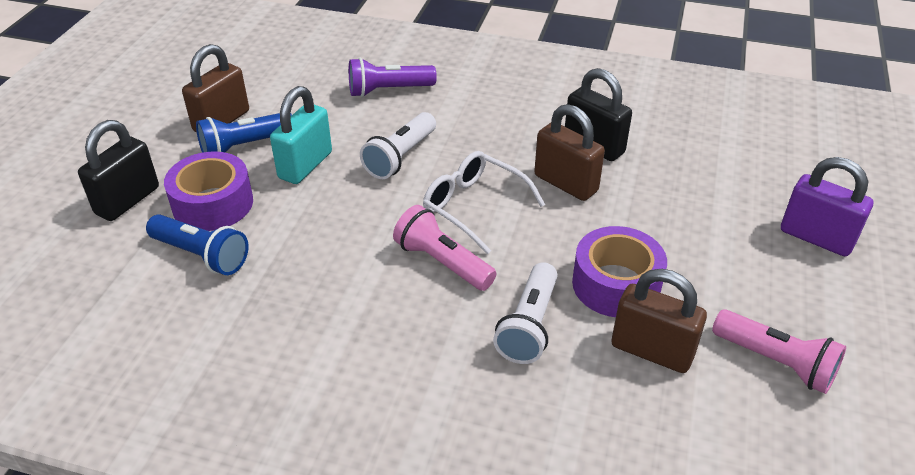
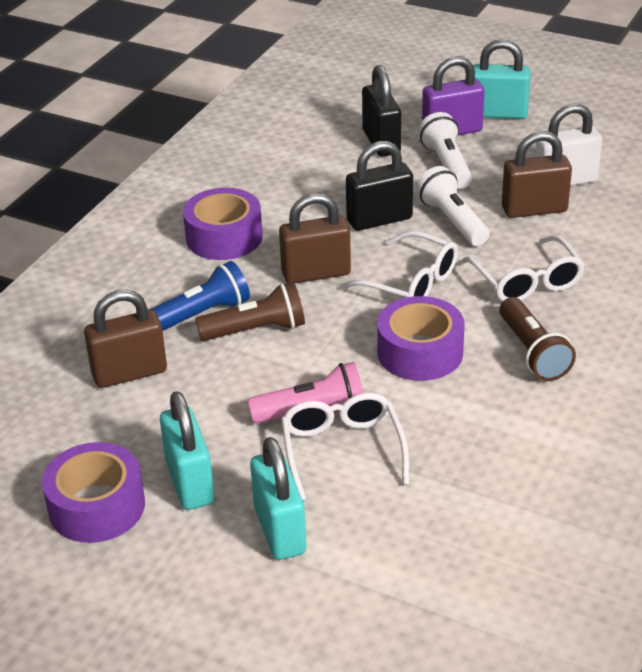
blue flashlight: 2 -> 1
brown flashlight: 0 -> 2
pink flashlight: 2 -> 1
purple flashlight: 1 -> 0
purple tape: 2 -> 3
turquoise padlock: 1 -> 3
white glasses: 1 -> 3
white padlock: 0 -> 1

